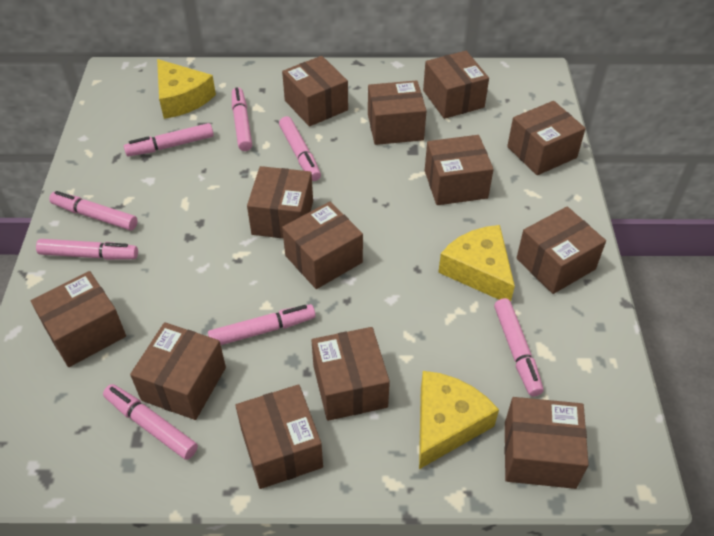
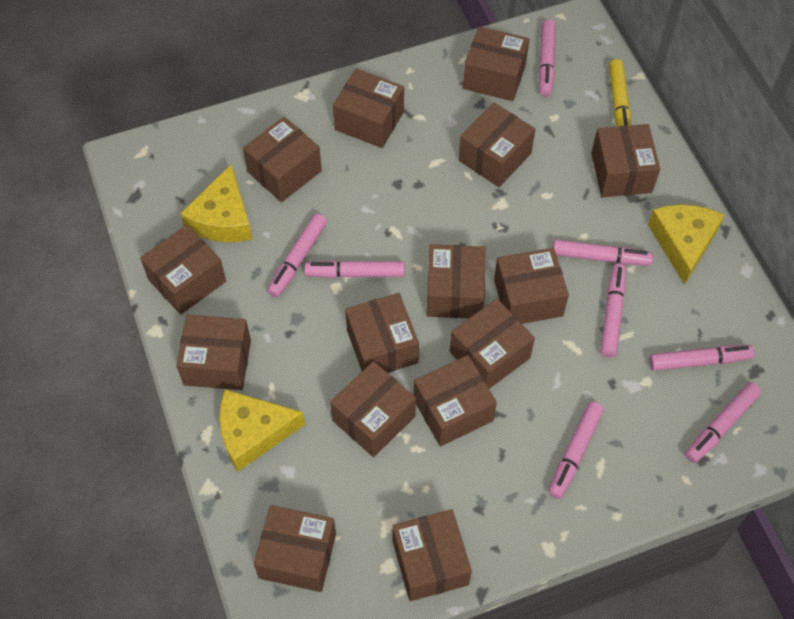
brown box: 13 -> 15
yellow marker: 0 -> 1

